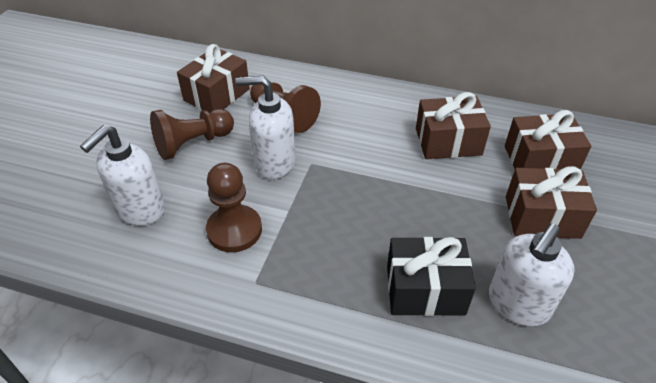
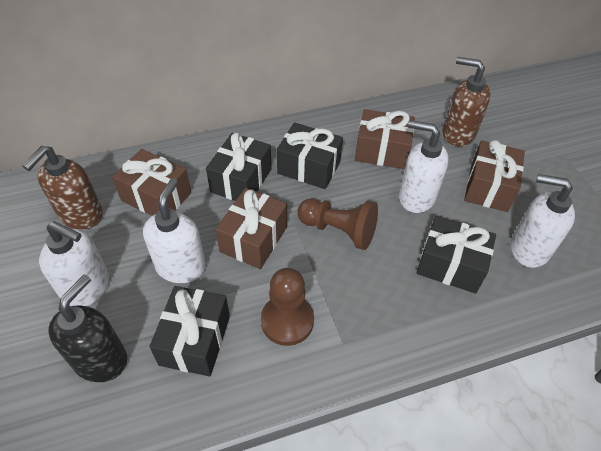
black gift: 1 -> 4
black soap dispenser: 0 -> 1
brown pawn: 3 -> 2
brown soap dispenser: 0 -> 2
white soap dispenser: 3 -> 4

